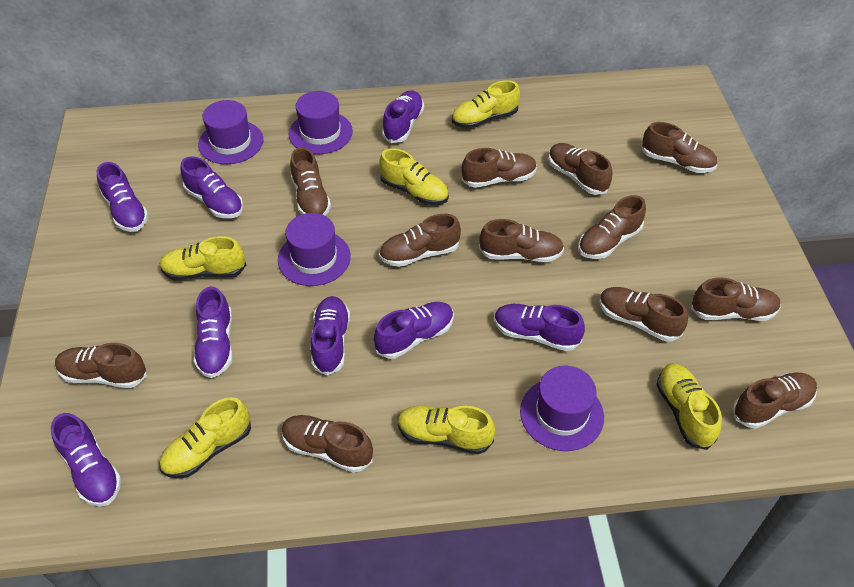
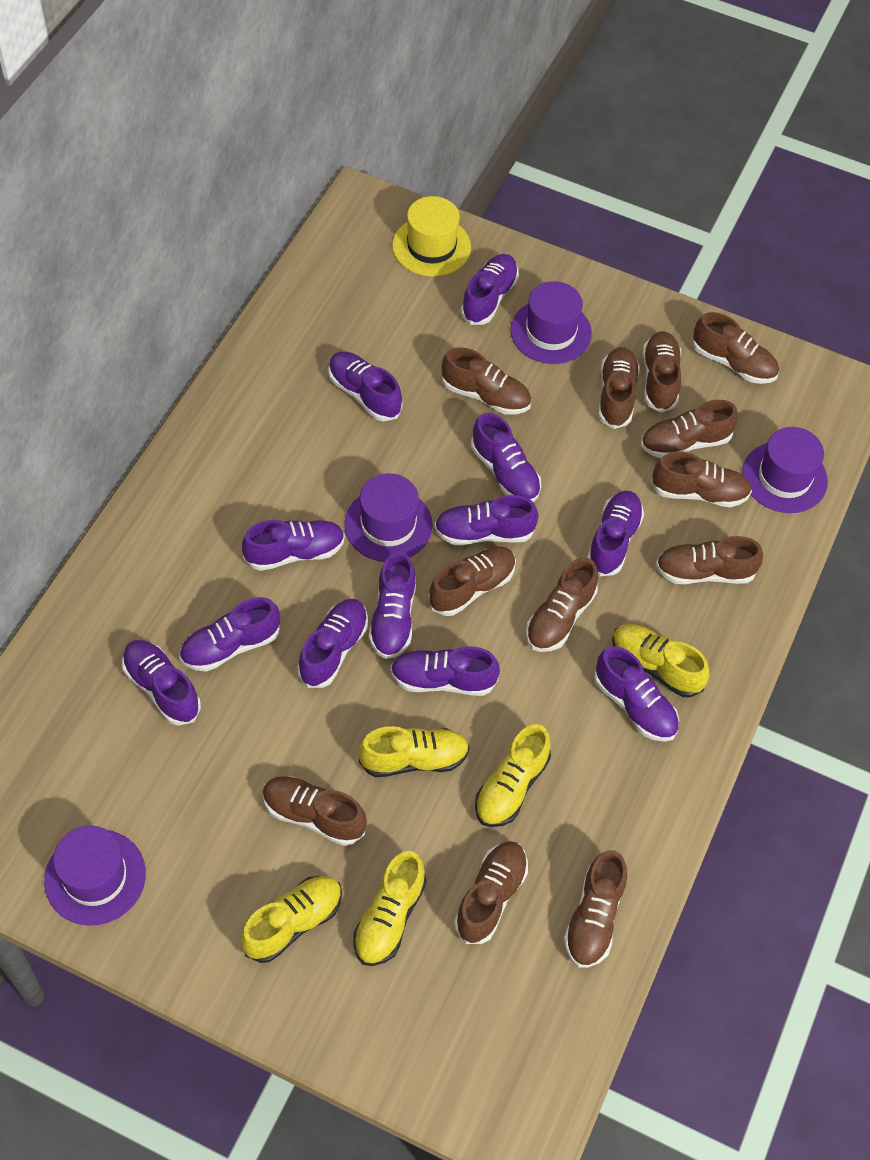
purple shoe: 8 -> 12
yellow hat: 0 -> 1
yellow shoe: 6 -> 5

